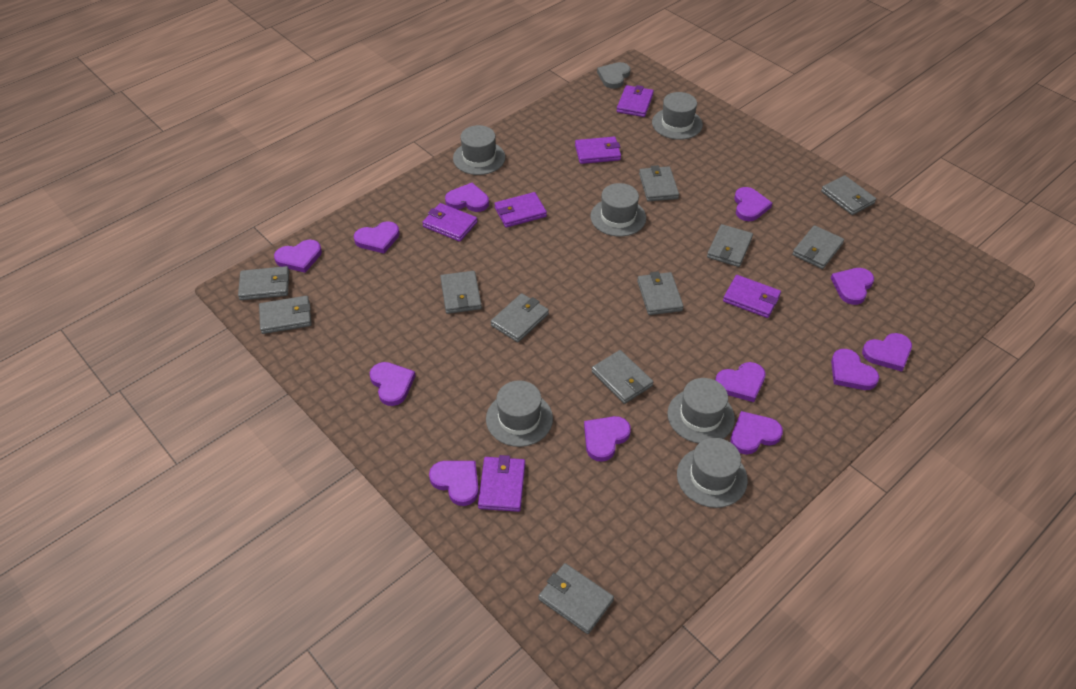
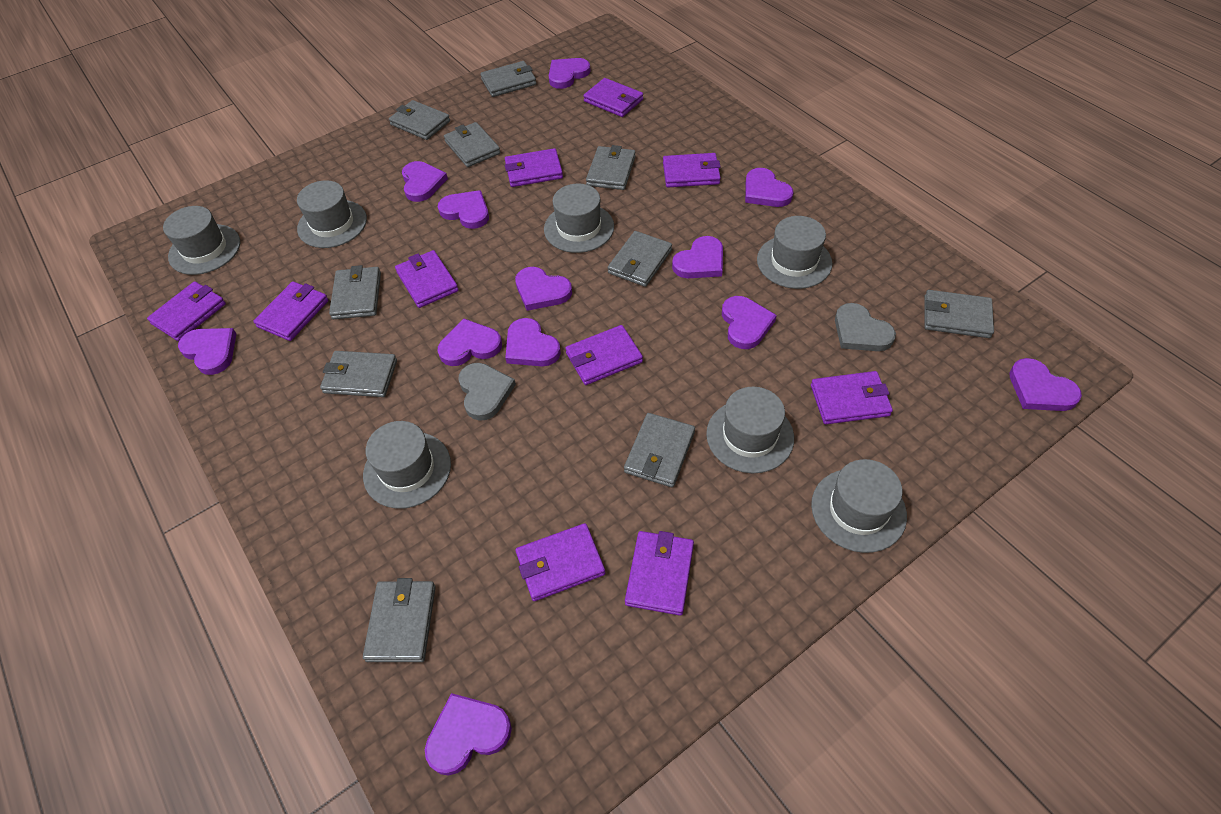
grey hat: 6 -> 7
grey heart: 1 -> 2
grey wallet: 11 -> 10
purple wallet: 6 -> 10

